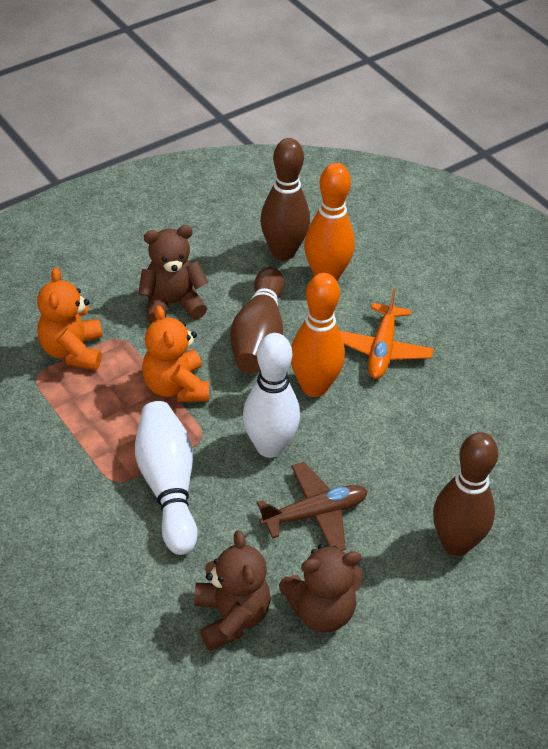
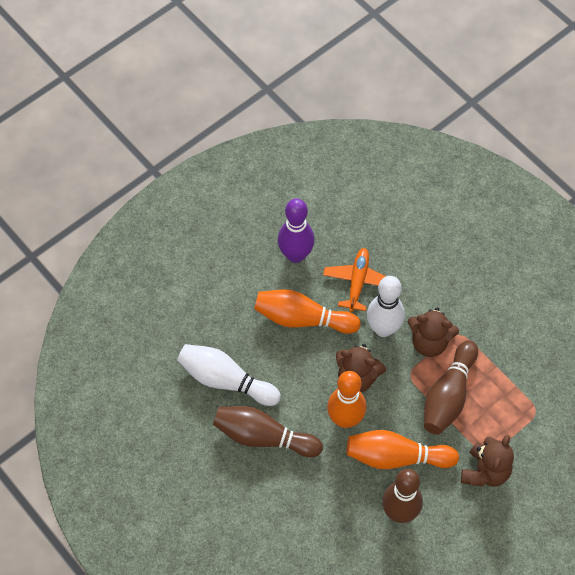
brown plane: 1 -> 0
orange bowling pin: 2 -> 3
orange teddy bear: 2 -> 0
purple bowling pin: 0 -> 1

